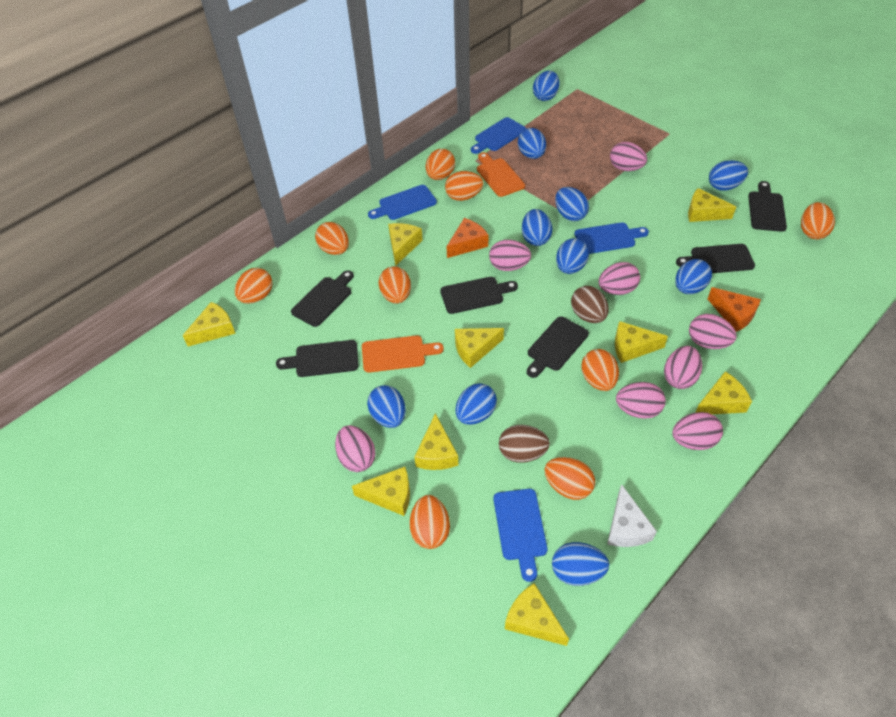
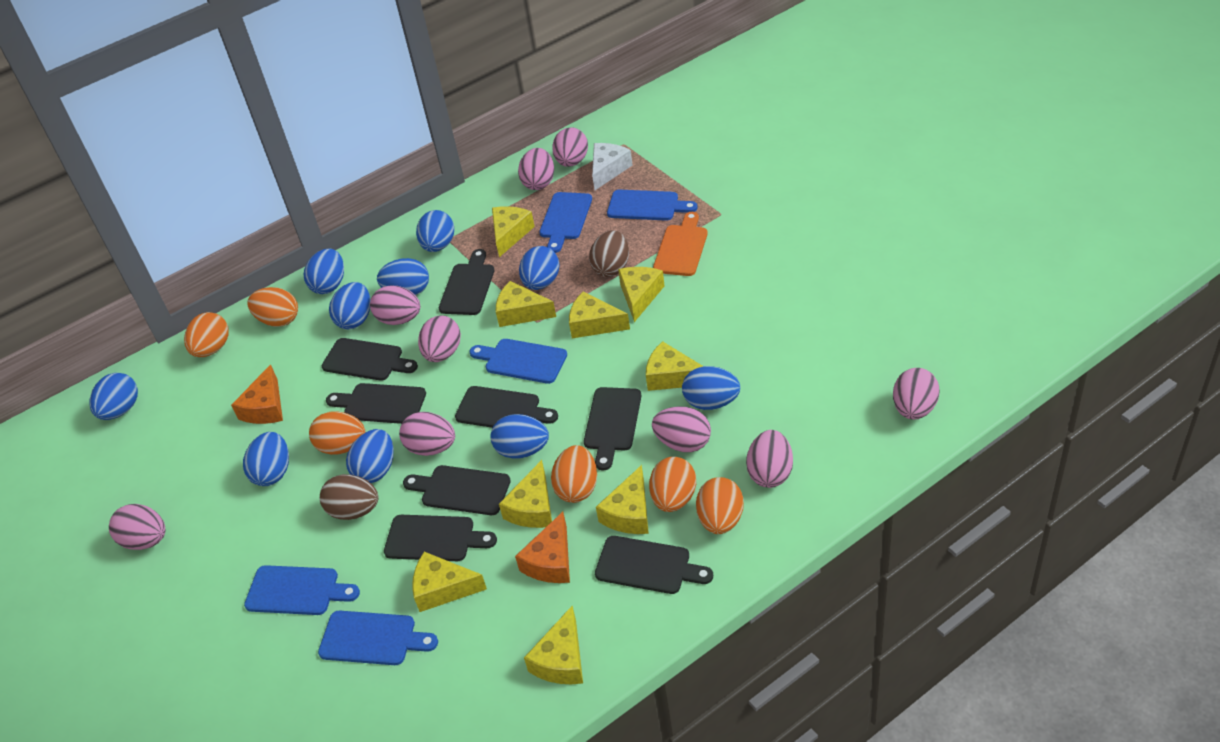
black cutting board: 6 -> 8
blue cutting board: 4 -> 5
orange cutting board: 2 -> 1
orange egg: 9 -> 6
pink egg: 8 -> 9

